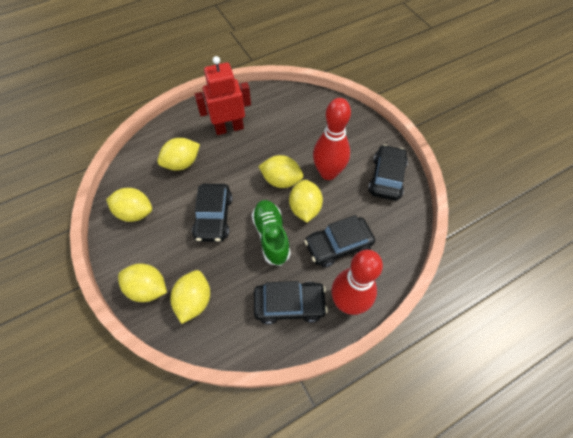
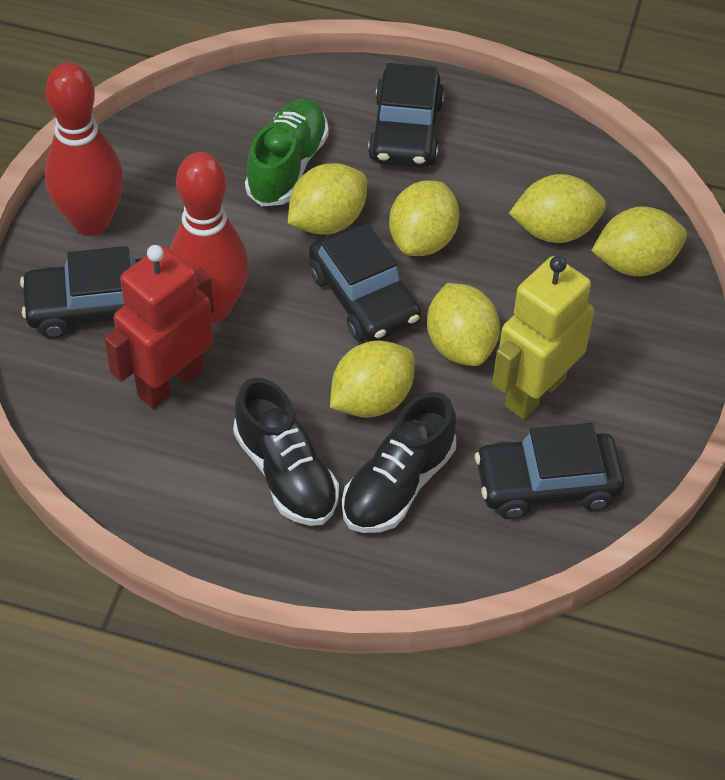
black shoe: 0 -> 2
yellow robot: 0 -> 1

